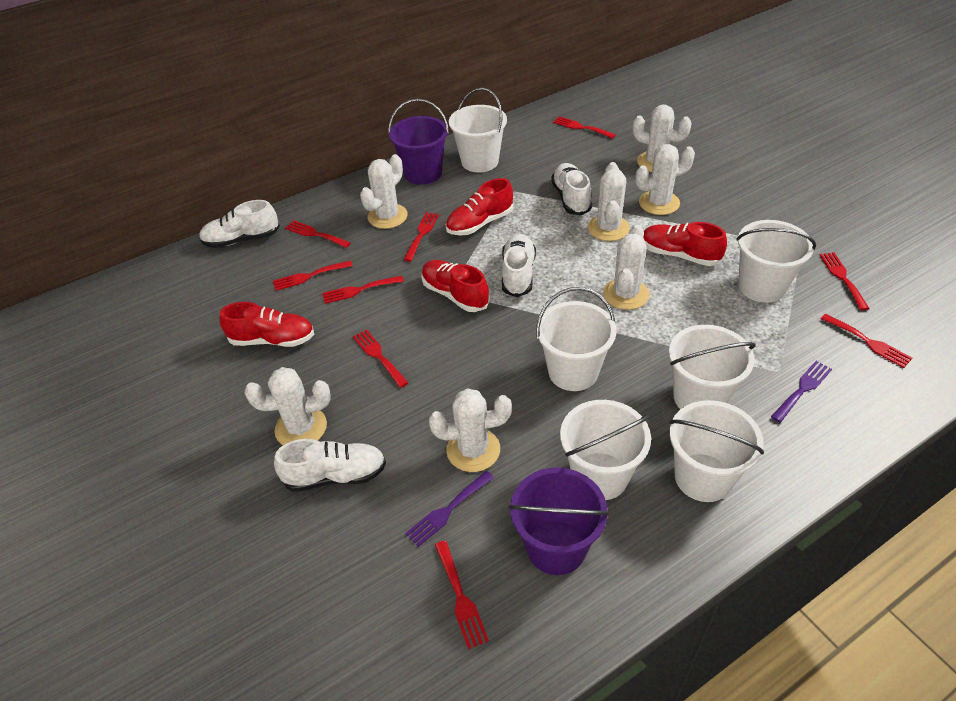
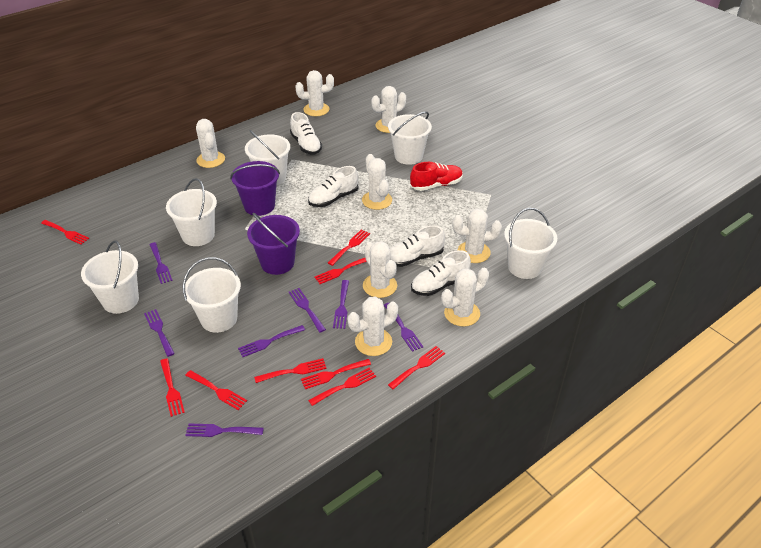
purple fork: 2 -> 7
red shoe: 4 -> 1
white cactus: 7 -> 8

